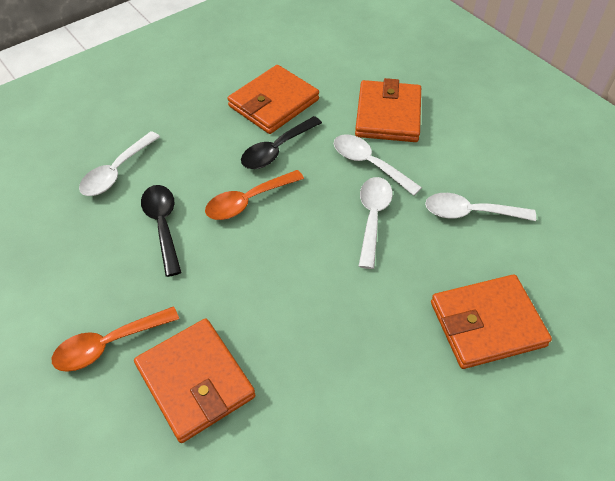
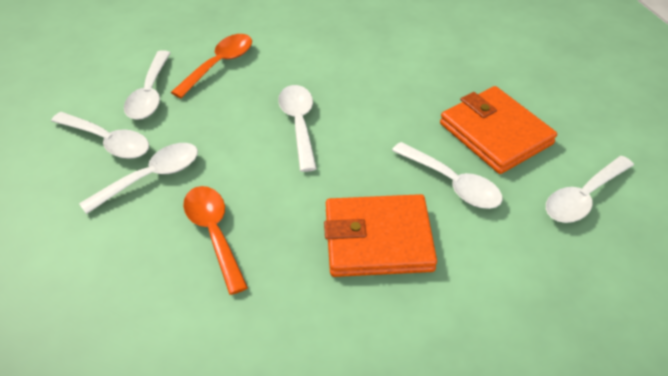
black spoon: 2 -> 0
orange wallet: 4 -> 2
white spoon: 4 -> 6

